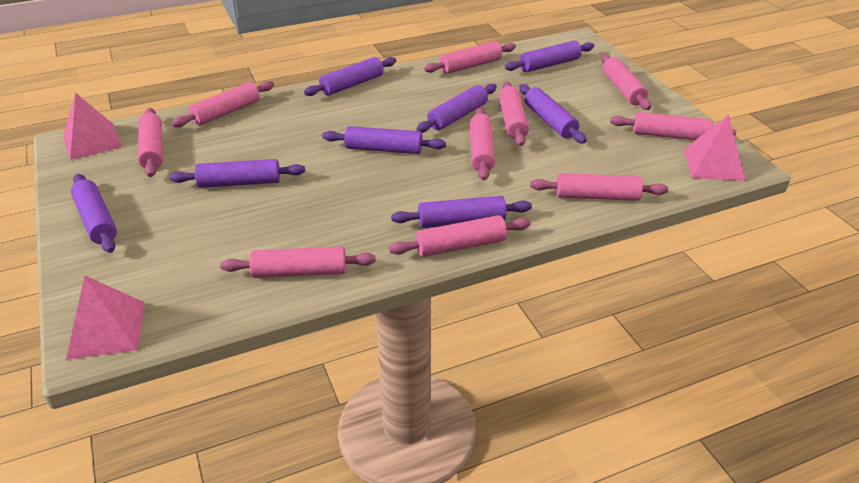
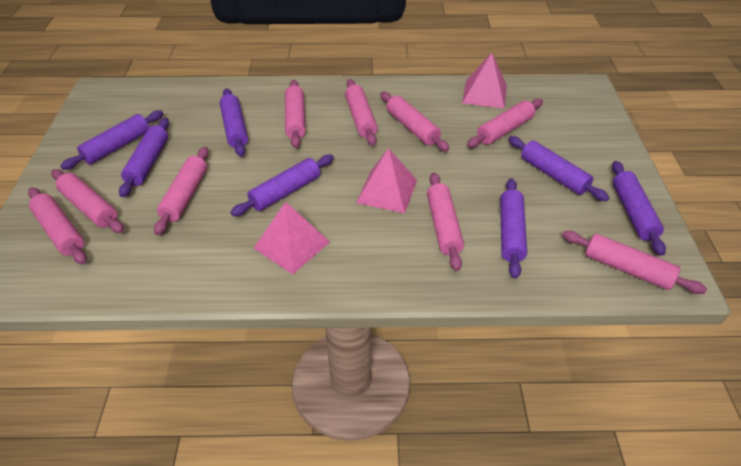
pink rolling pin: 10 -> 9
purple rolling pin: 8 -> 7

